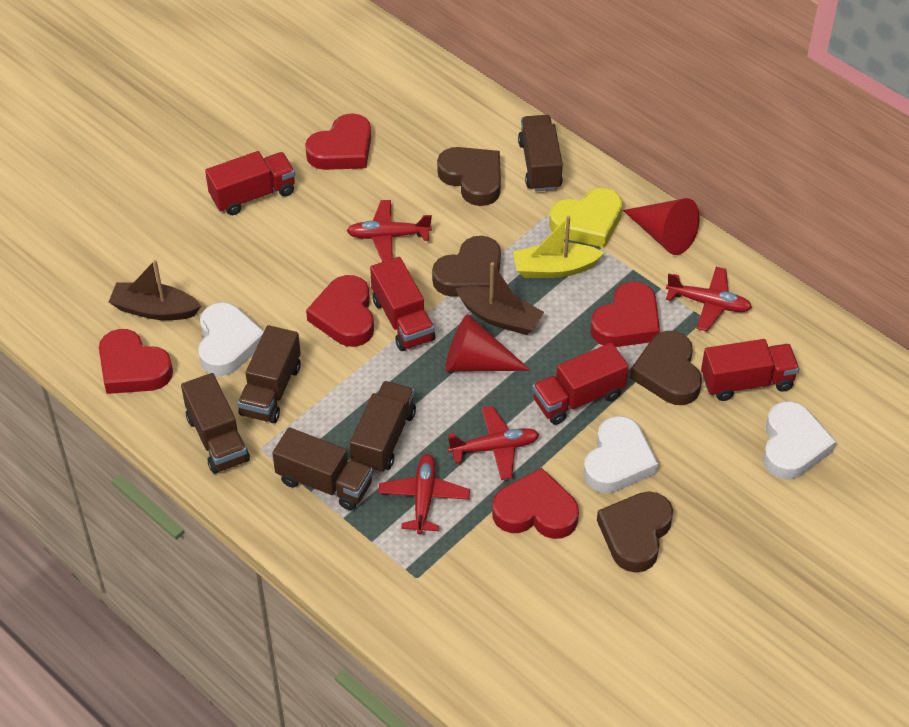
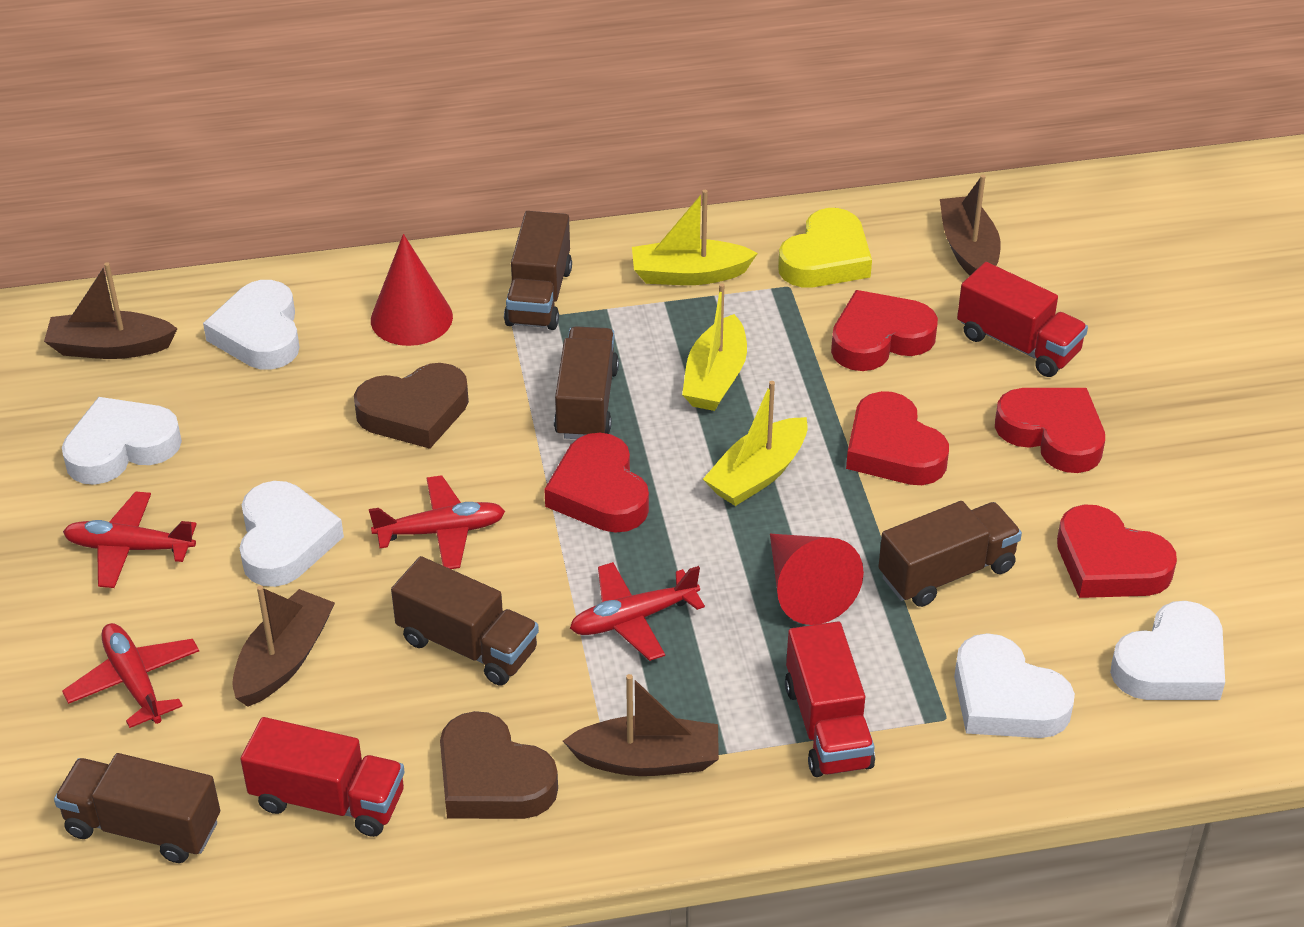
brown boat: 2 -> 4
brown heart: 4 -> 2
red truck: 4 -> 3
white heart: 3 -> 5
yellow boat: 1 -> 3

